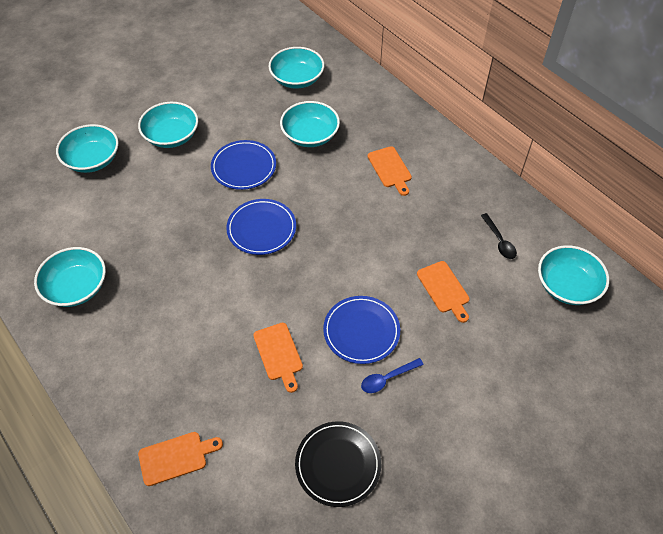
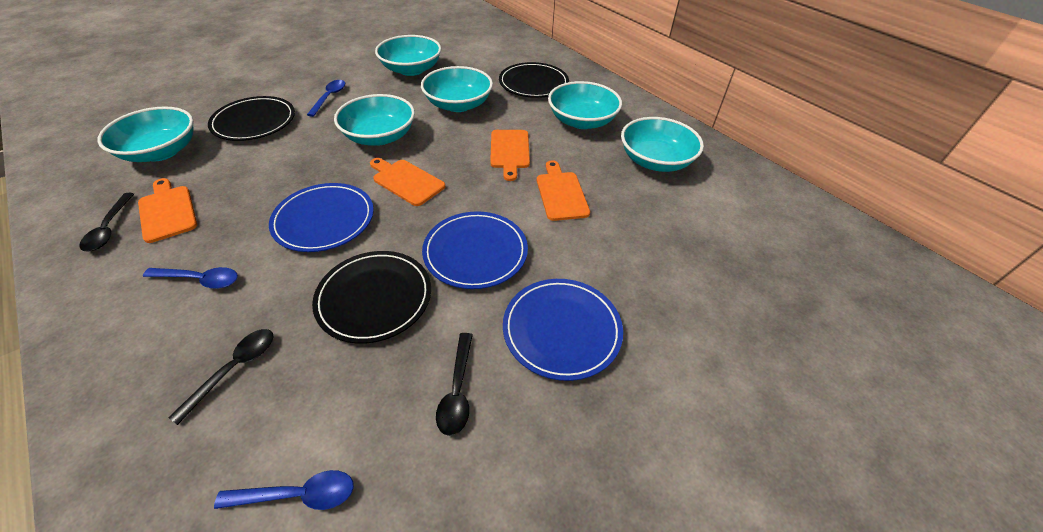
black plate: 1 -> 3
black spoon: 1 -> 3
blue spoon: 1 -> 3

